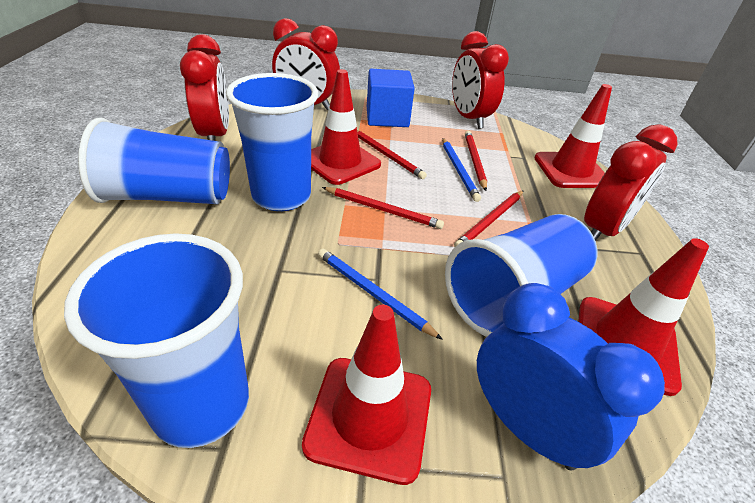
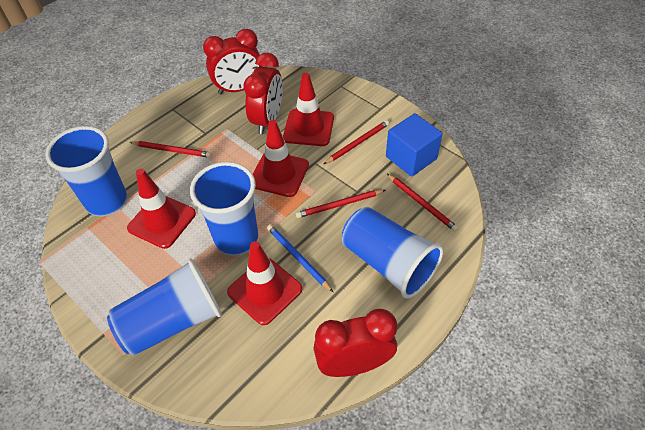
blue clock: 1 -> 0
blue pencil: 2 -> 1
red clock: 4 -> 3

